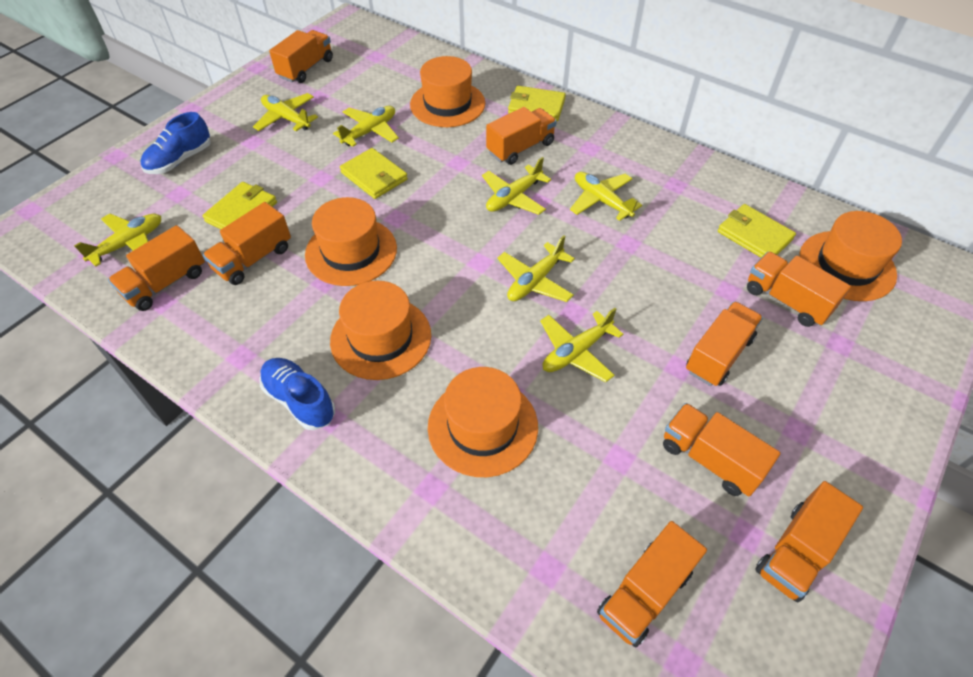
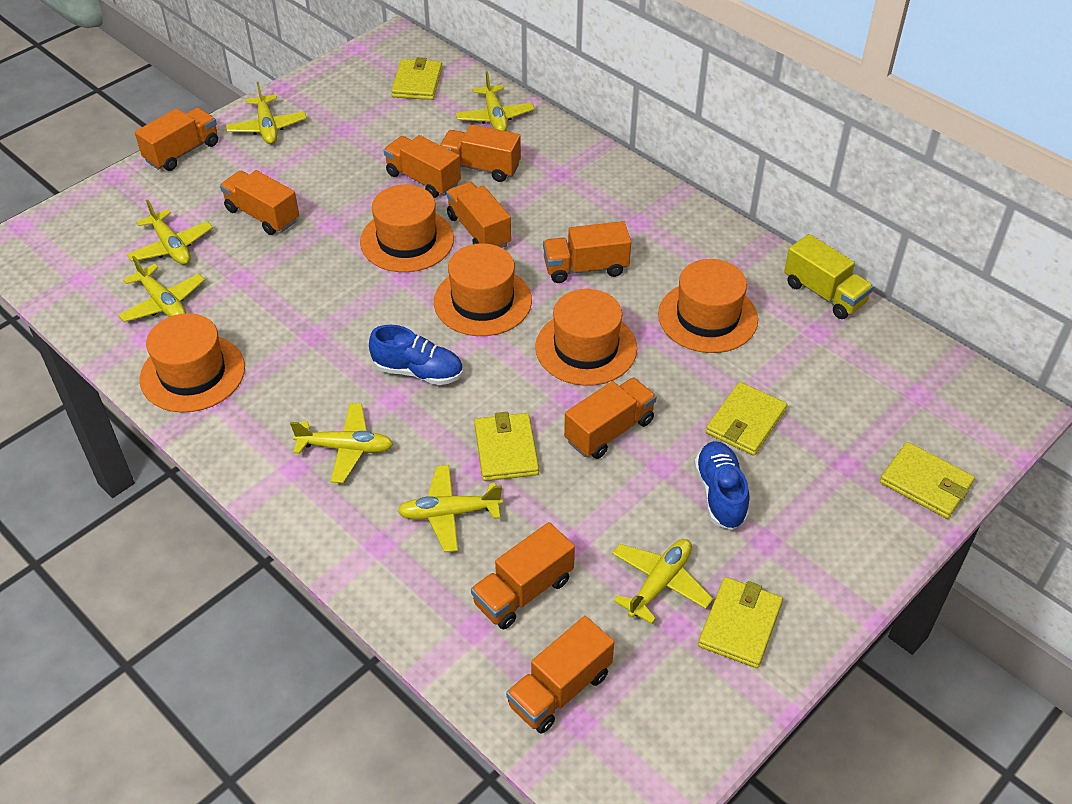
yellow truck: 0 -> 1
yellow wallet: 4 -> 5

